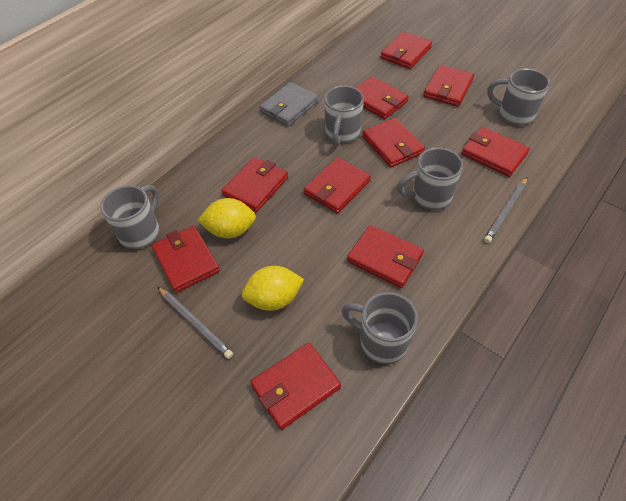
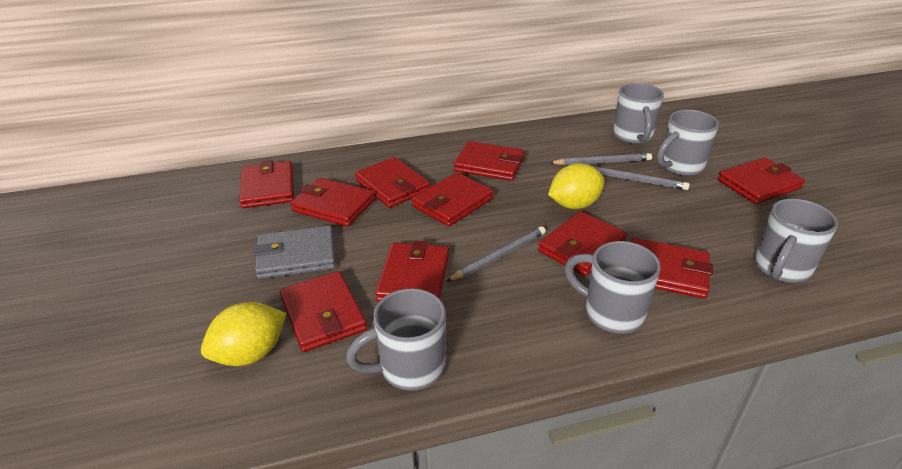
grey pencil: 2 -> 3

